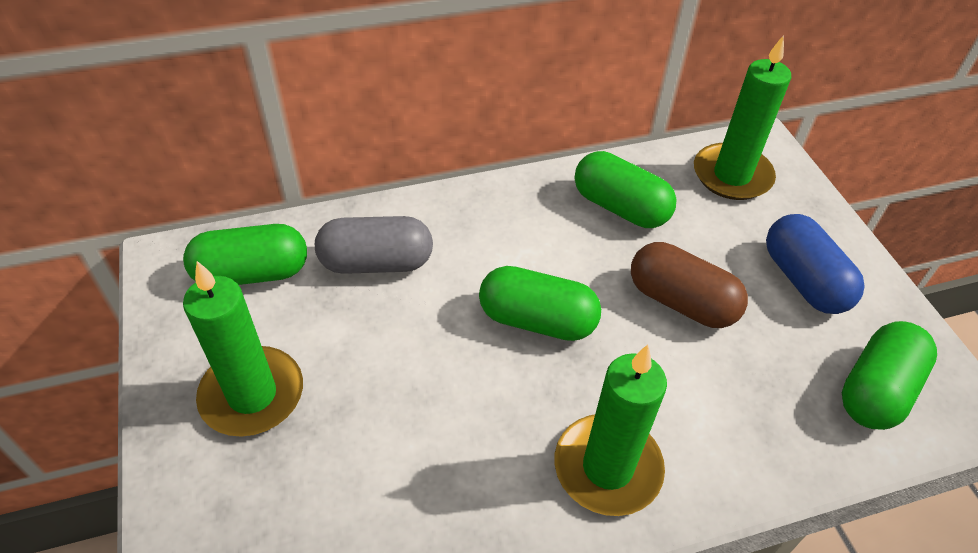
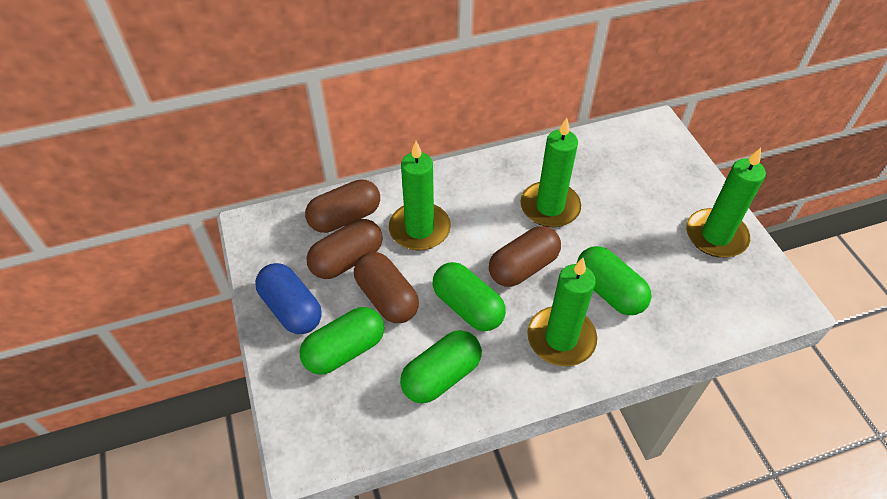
brown capsule: 1 -> 4
green candle: 3 -> 4
grey capsule: 1 -> 0

